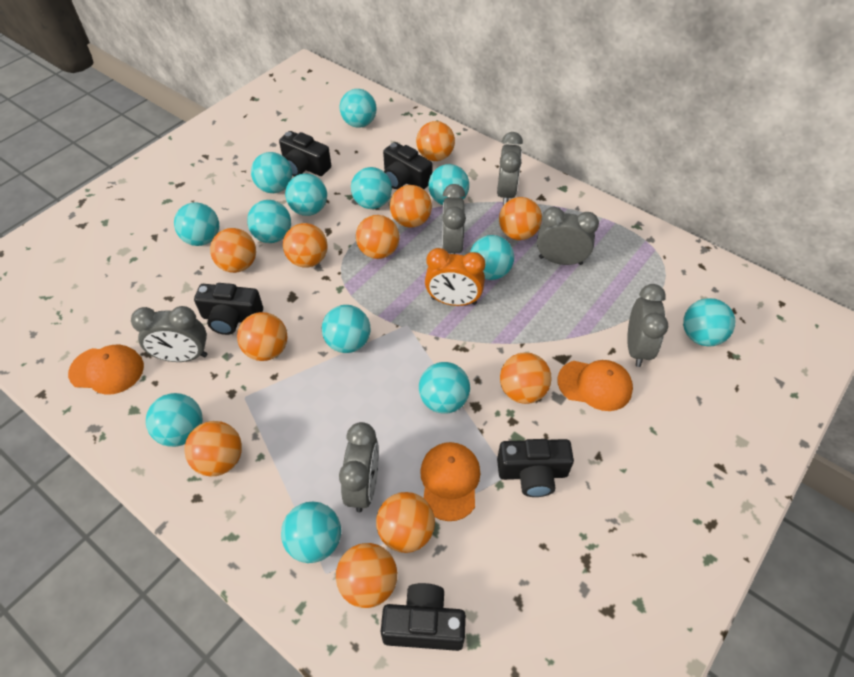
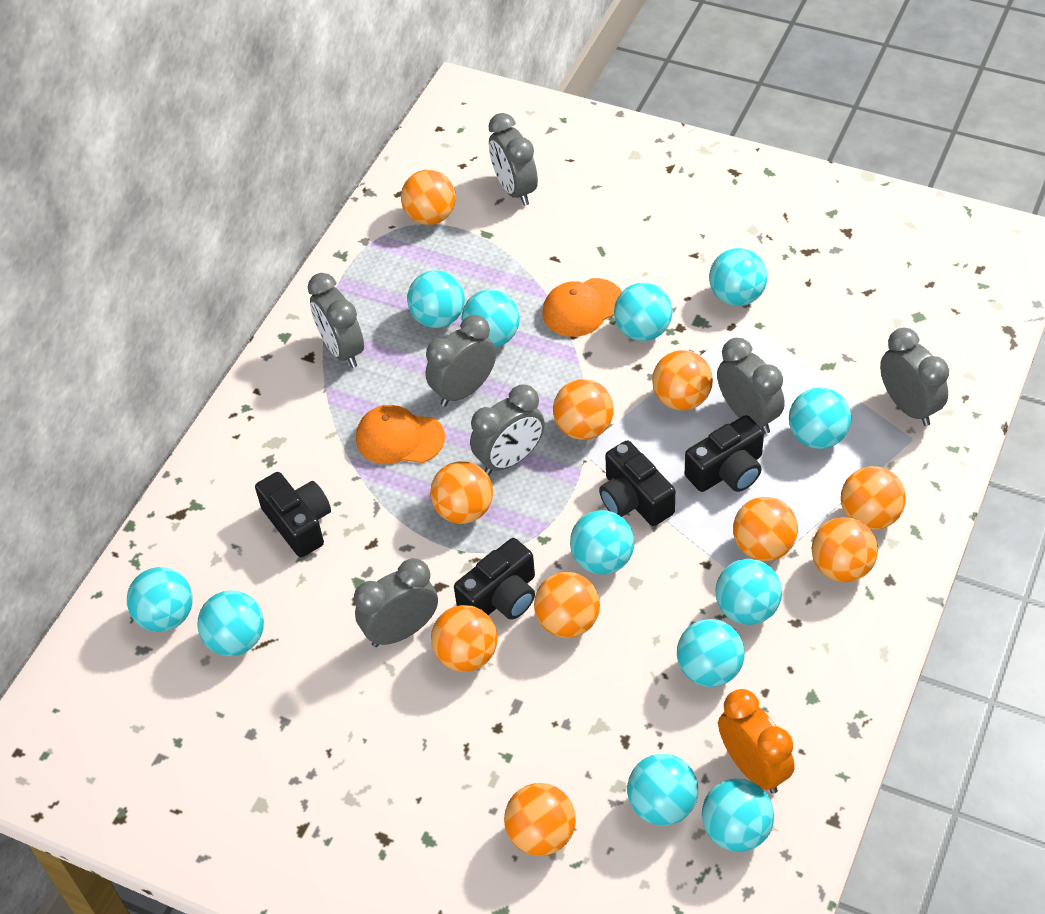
black camera: 5 -> 4
grey clock: 6 -> 7
orange ball: 11 -> 10
orange cap: 3 -> 2
turquoise ball: 13 -> 12

